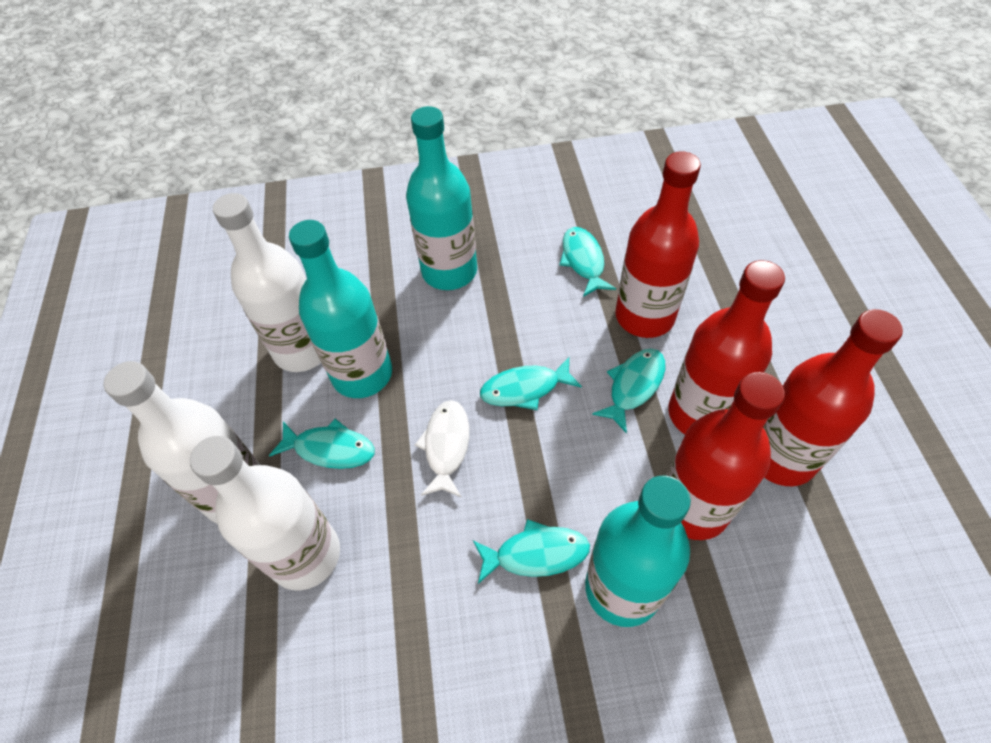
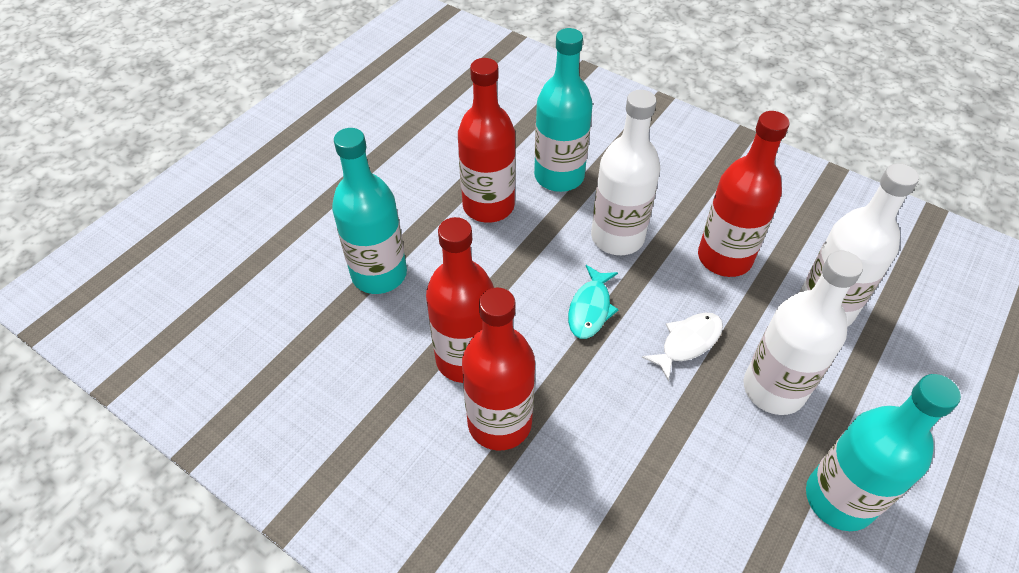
turquoise fish: 5 -> 1

